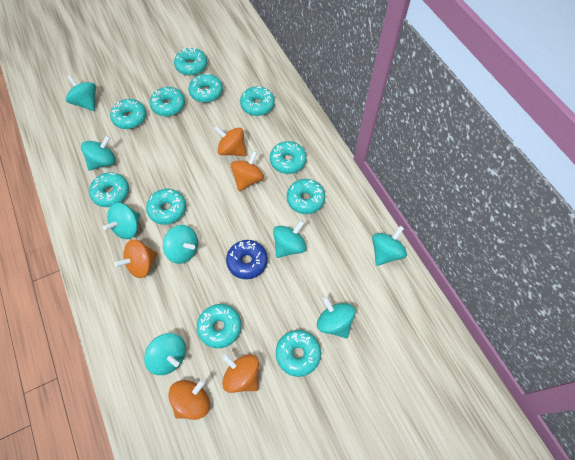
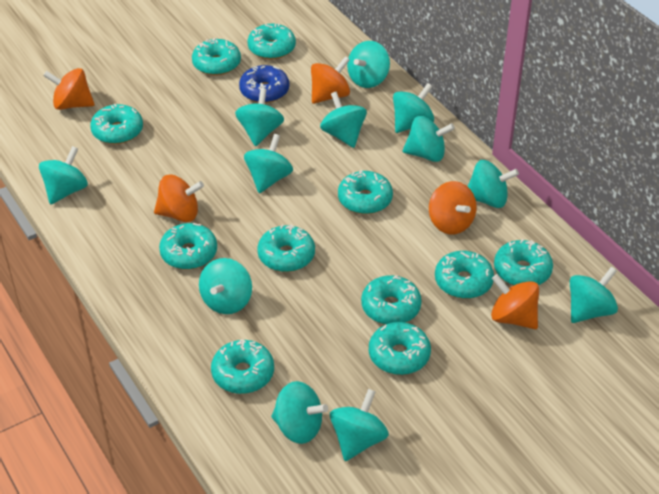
turquoise spinning top: 8 -> 12

